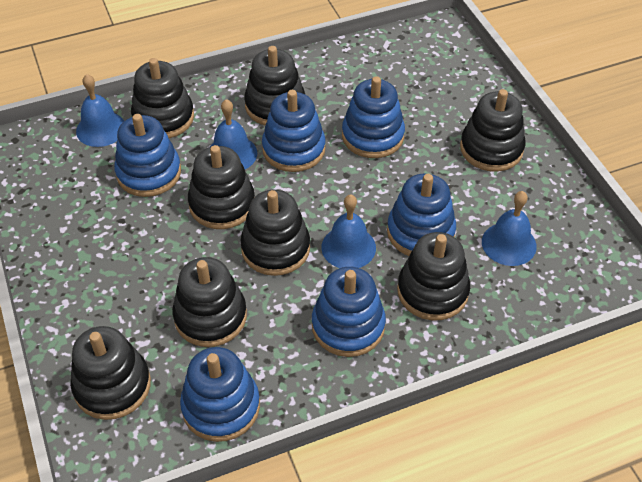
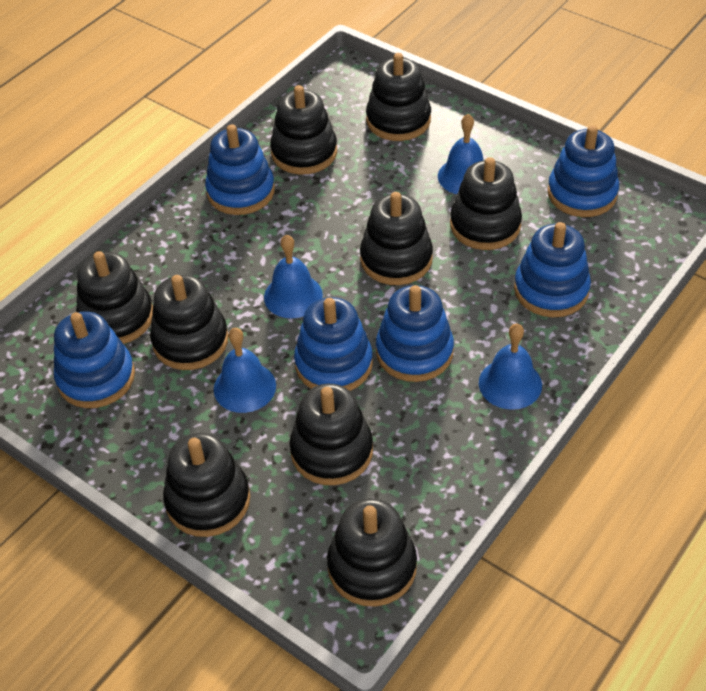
black stacking toy: 8 -> 9

